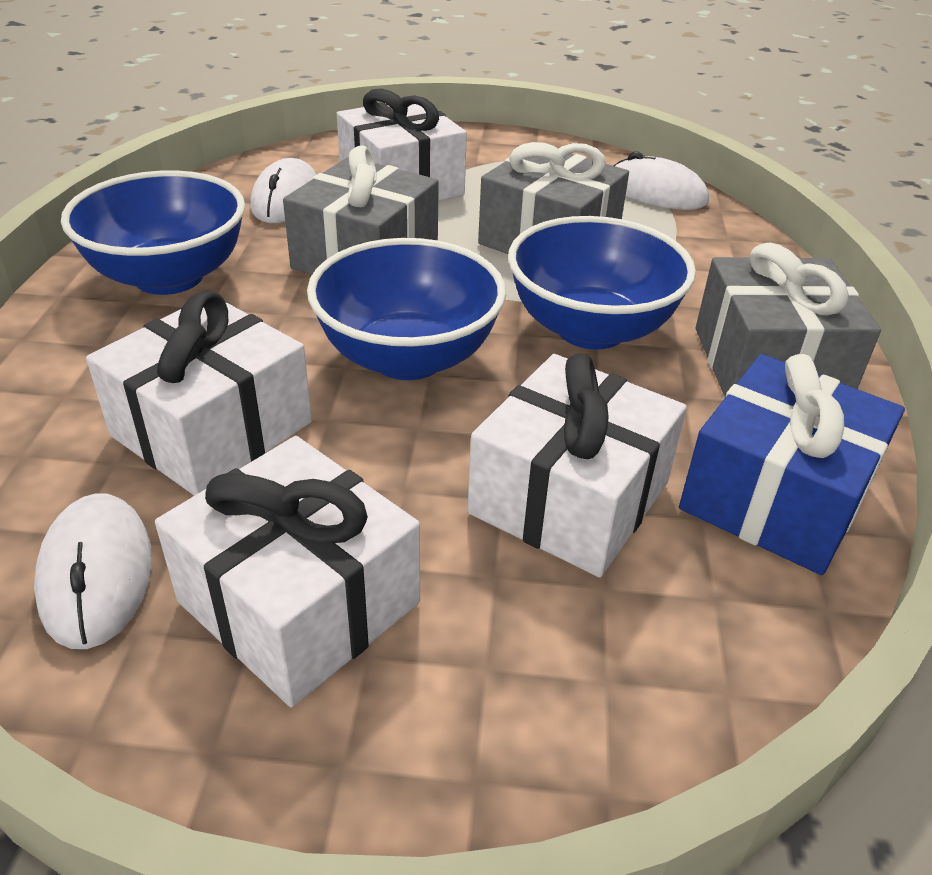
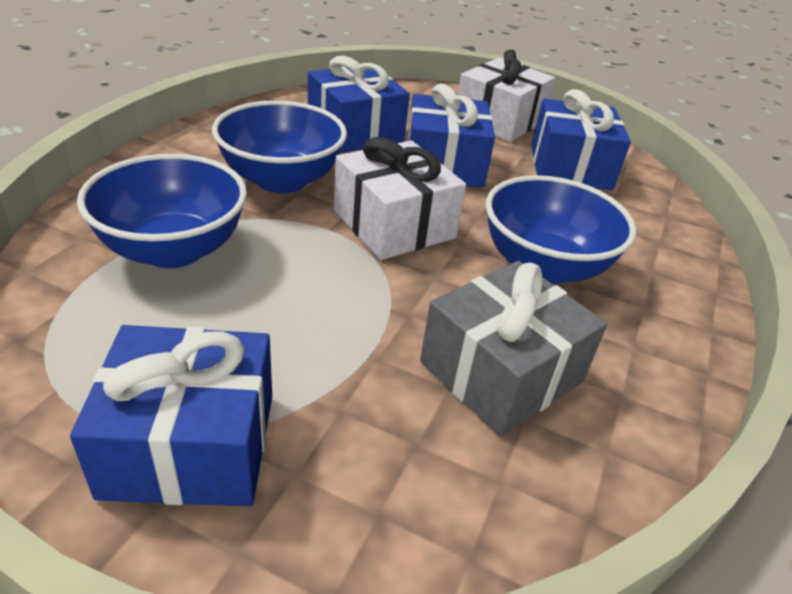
blue gift: 1 -> 4
grey gift: 3 -> 1
white gift: 4 -> 2
white mouse: 3 -> 0

